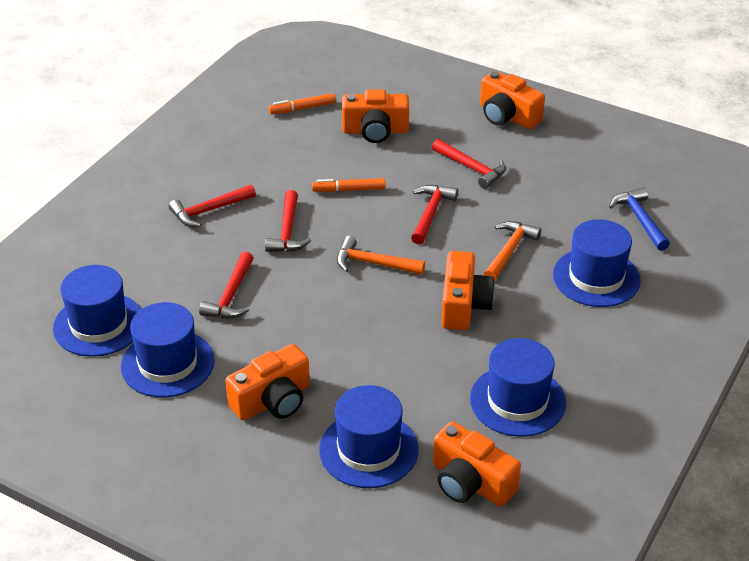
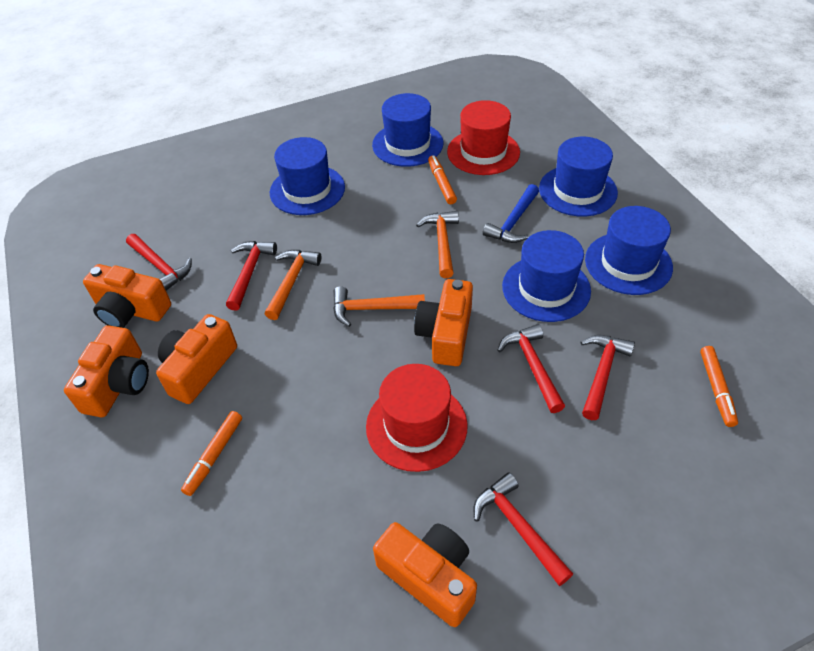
orange hammer: 2 -> 3
orange marker: 2 -> 3
red hat: 0 -> 2

